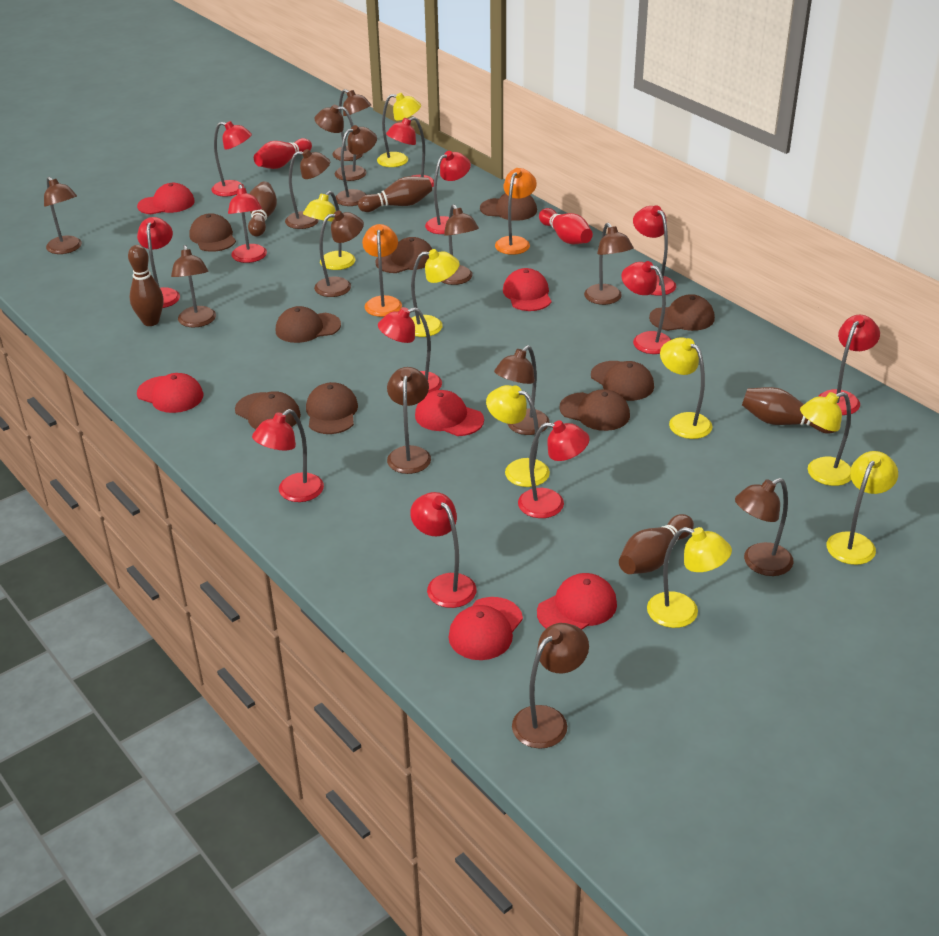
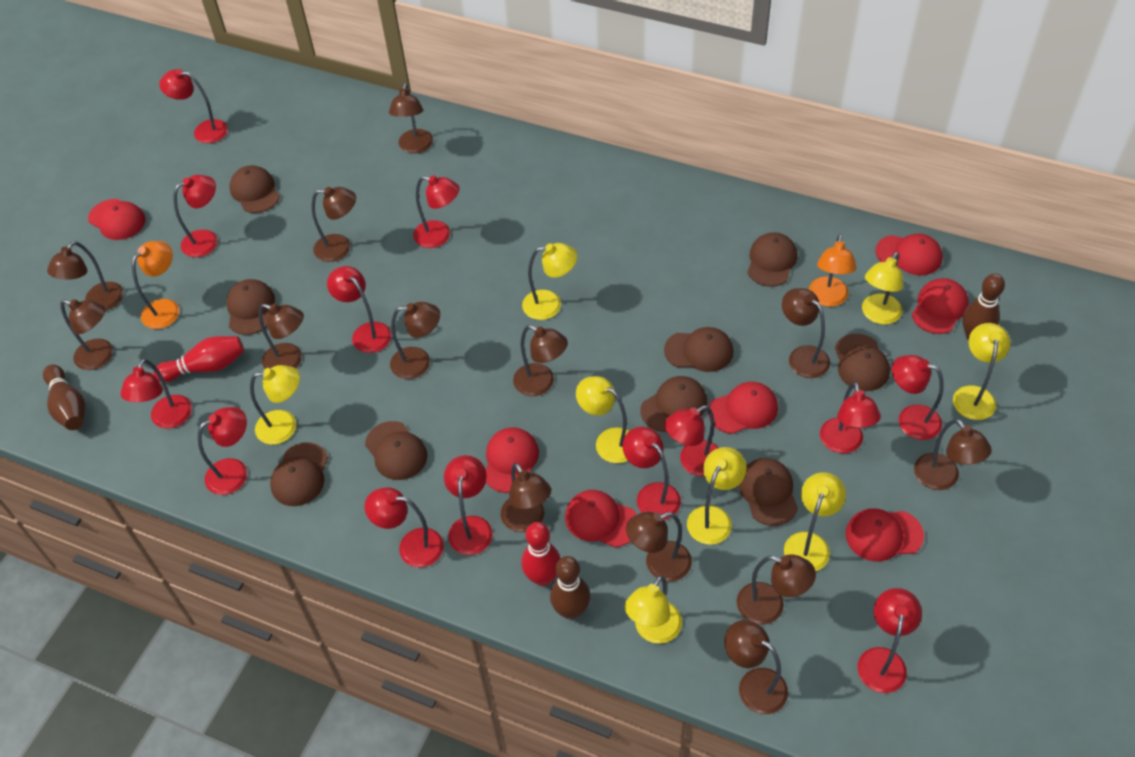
brown bowling pin: 5 -> 3
red cap: 6 -> 7
red lamp: 12 -> 13

